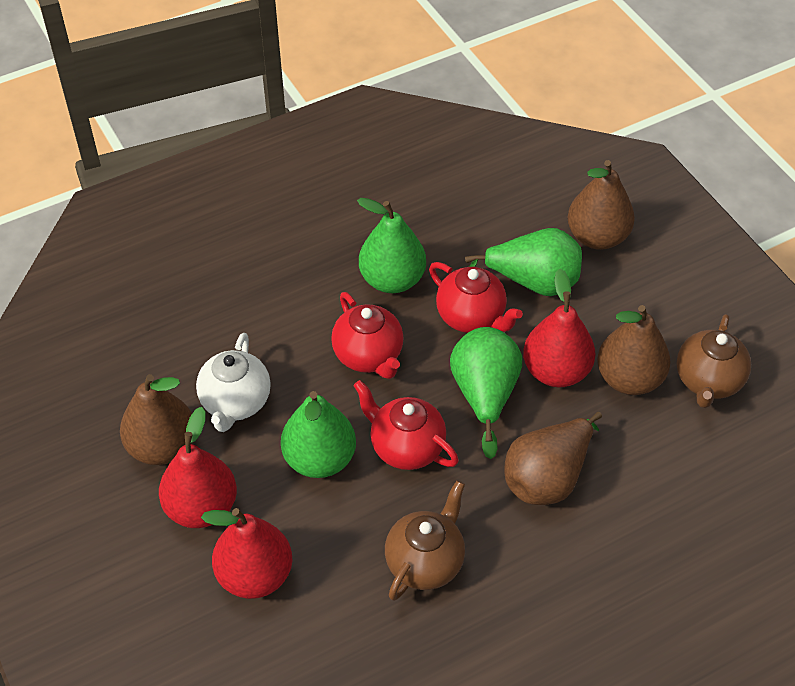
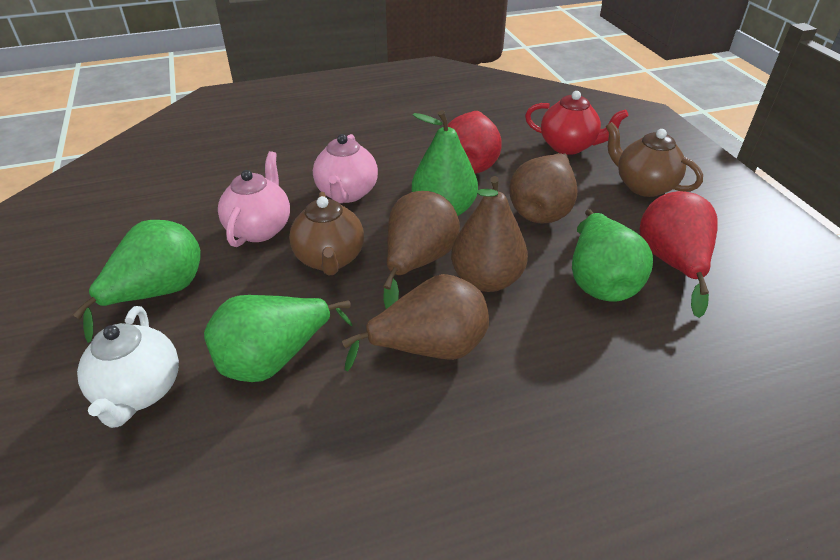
pink teapot: 0 -> 2
red pear: 3 -> 2
red teapot: 3 -> 1

